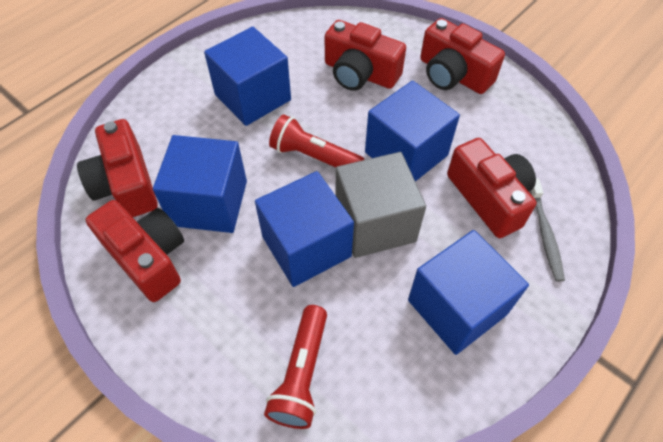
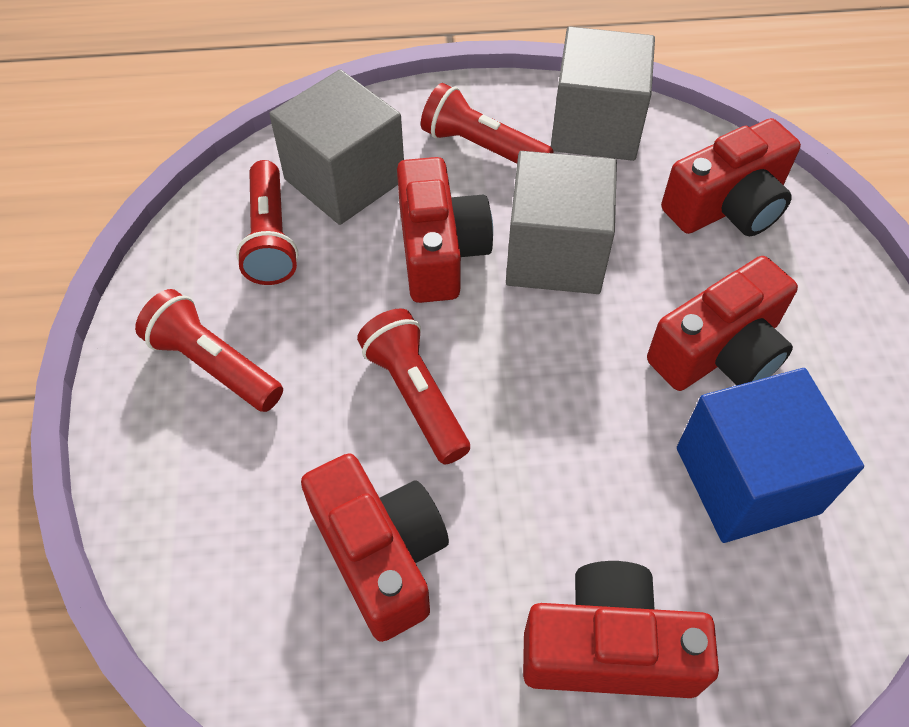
blue cube: 5 -> 1
grey cube: 1 -> 3
grey toothbrush: 1 -> 0
red flashlight: 2 -> 4

